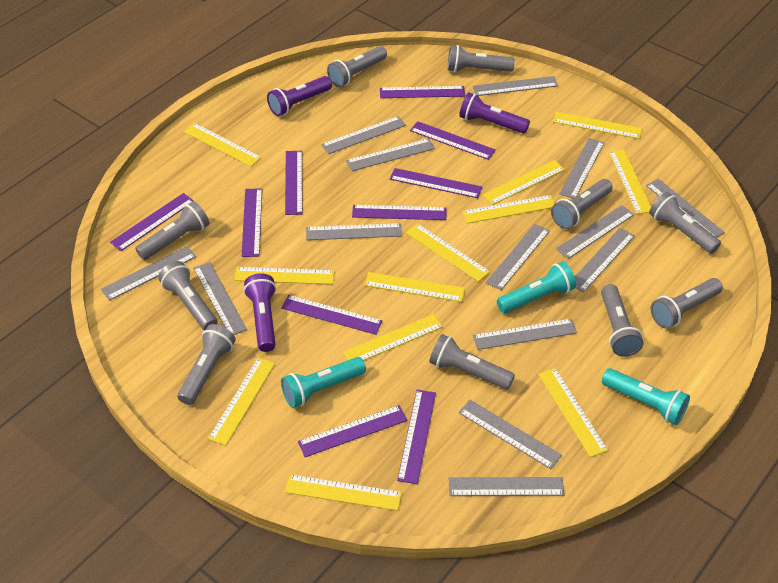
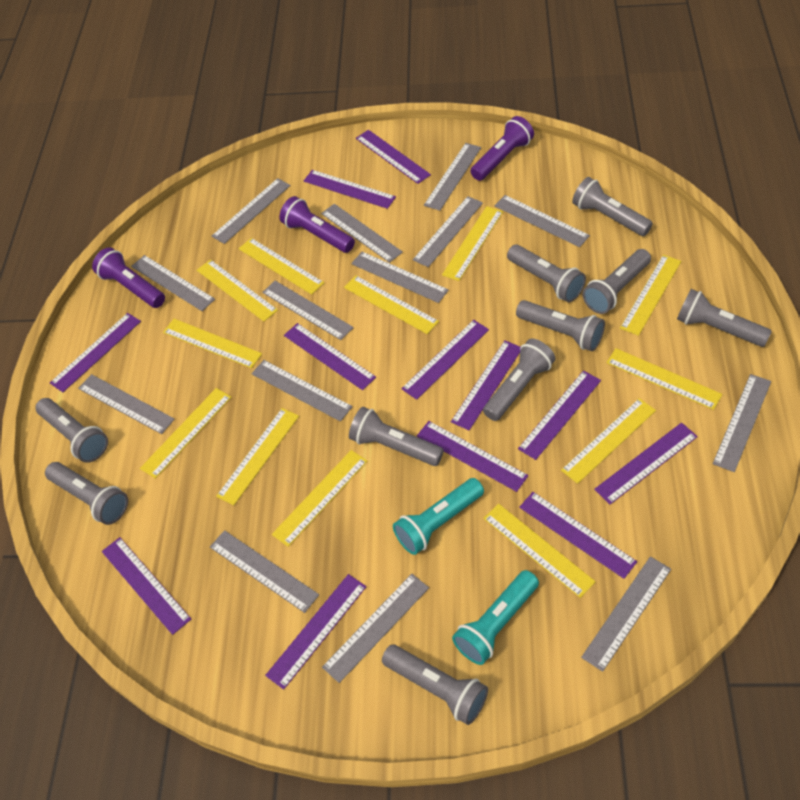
purple ruler: 10 -> 12
turquoise flashlight: 3 -> 2

